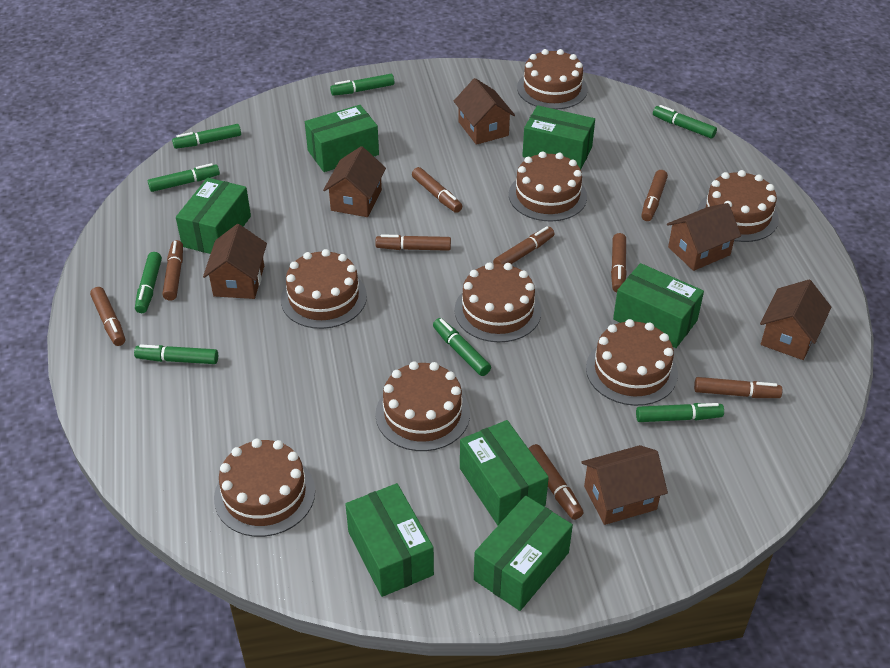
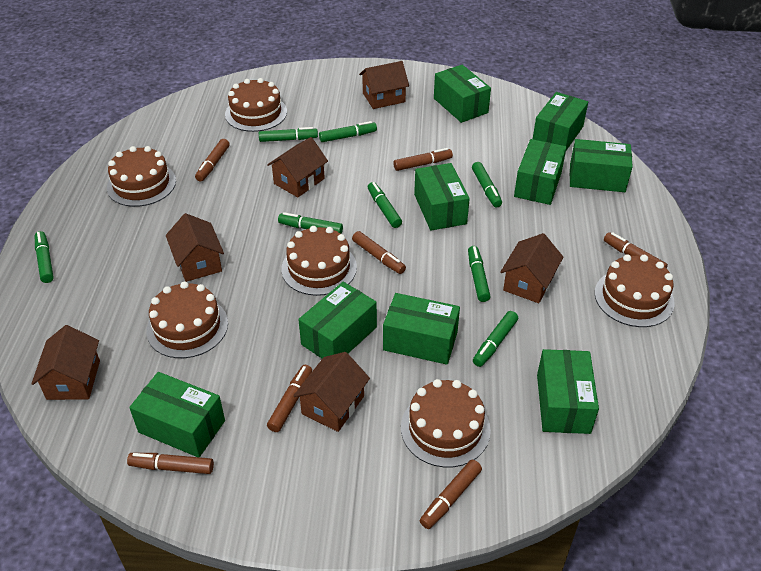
brown cake: 8 -> 6
brown marker: 9 -> 7
green box: 7 -> 9

